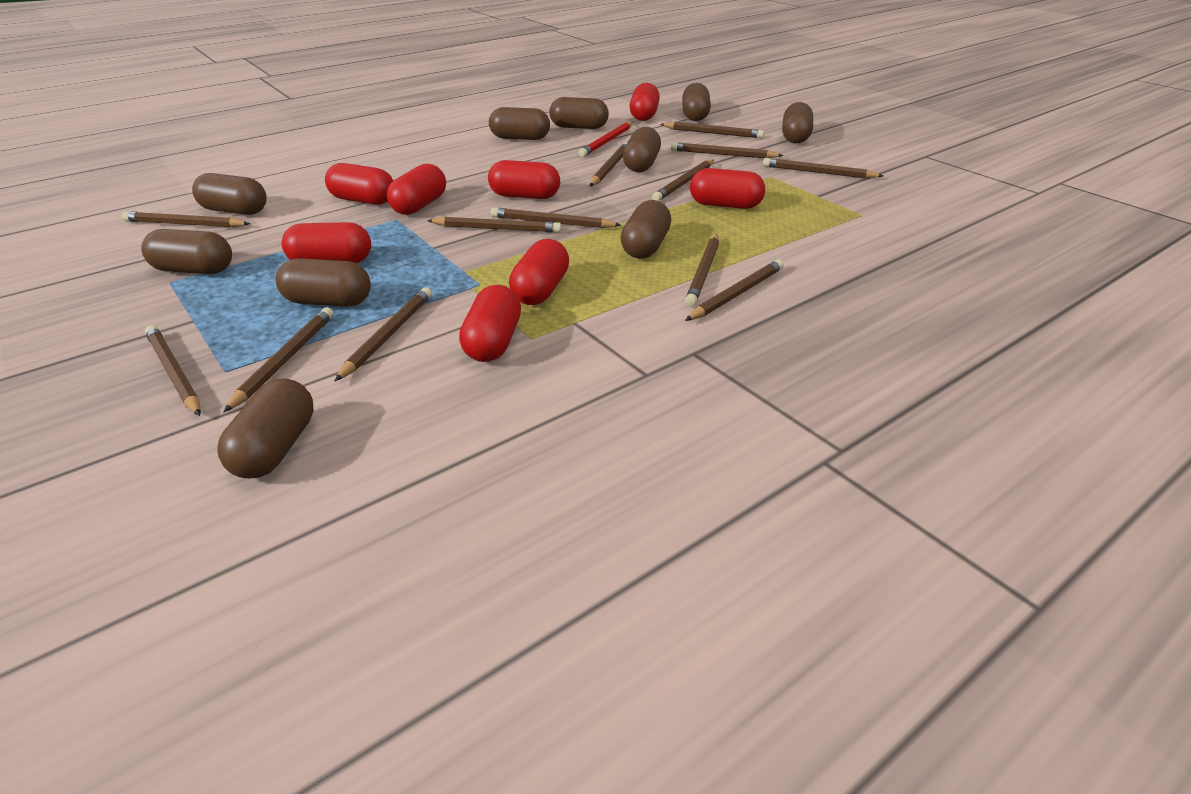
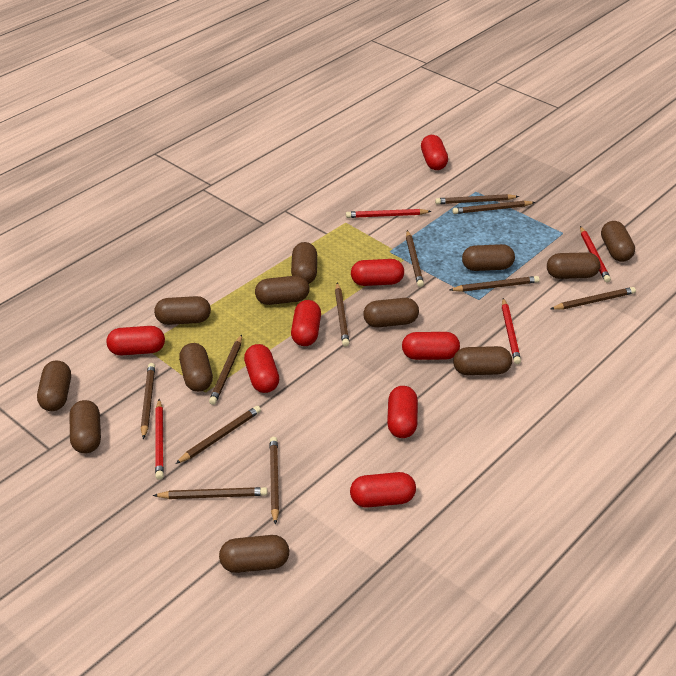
brown capsule: 10 -> 12
brown pencil: 13 -> 11
red pencil: 1 -> 4

